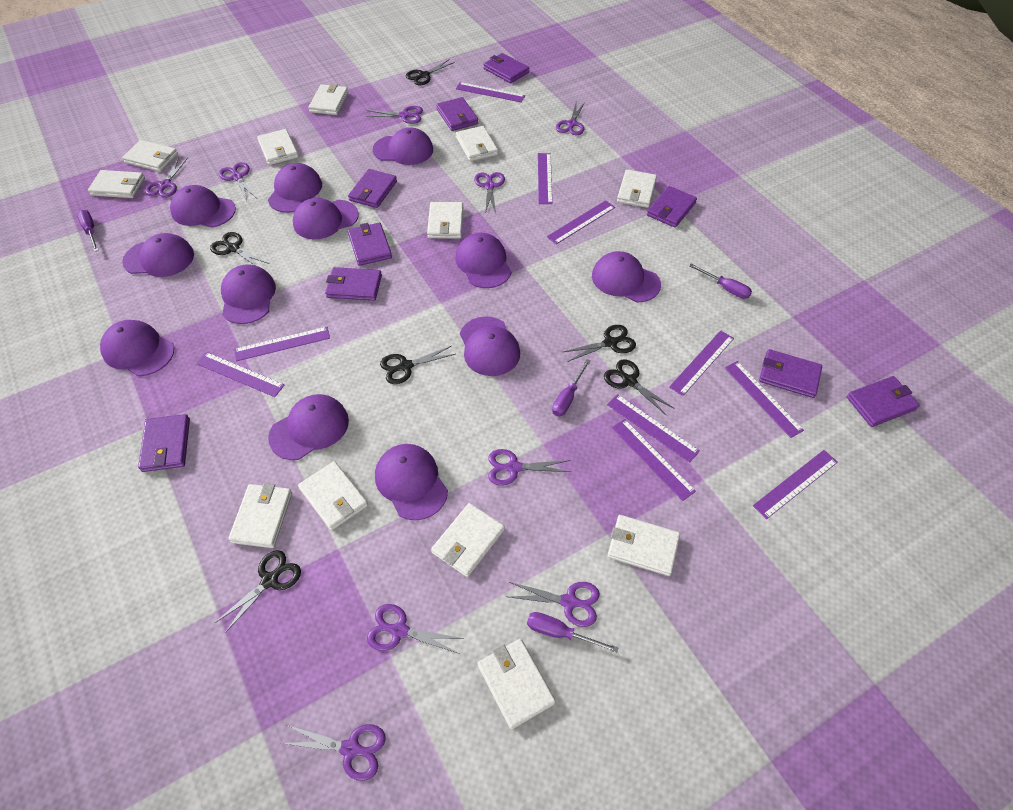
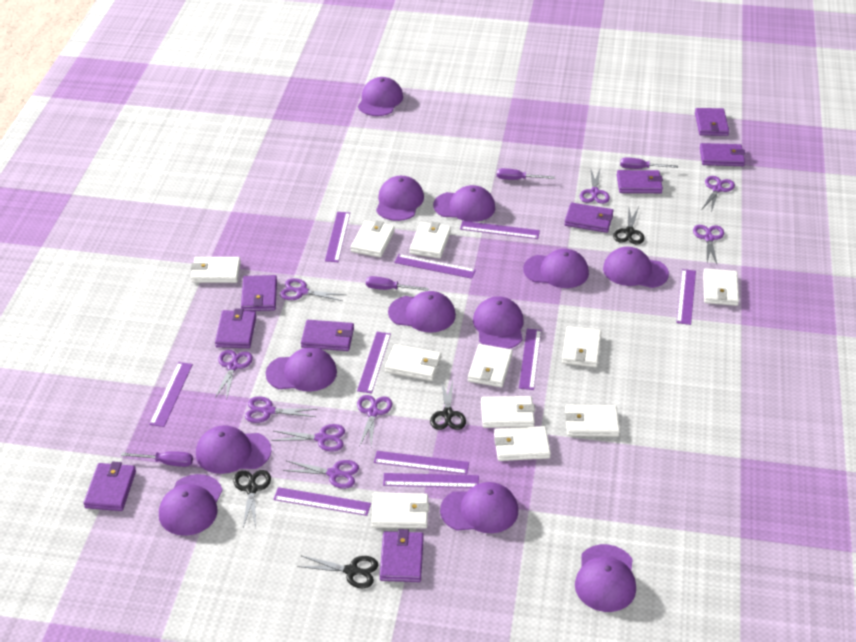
black scissors: 6 -> 4
white wallet: 12 -> 11

